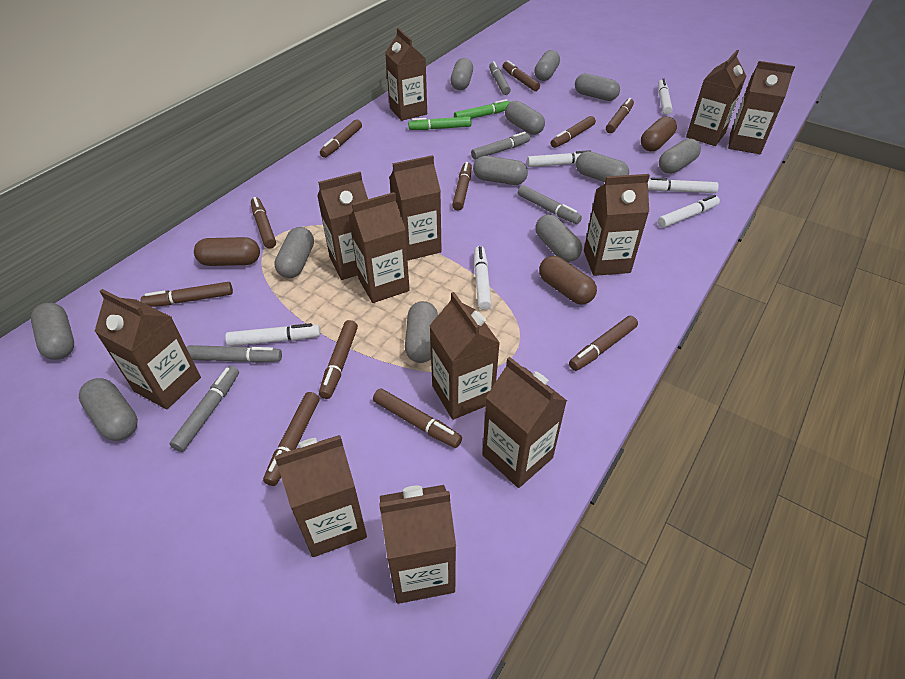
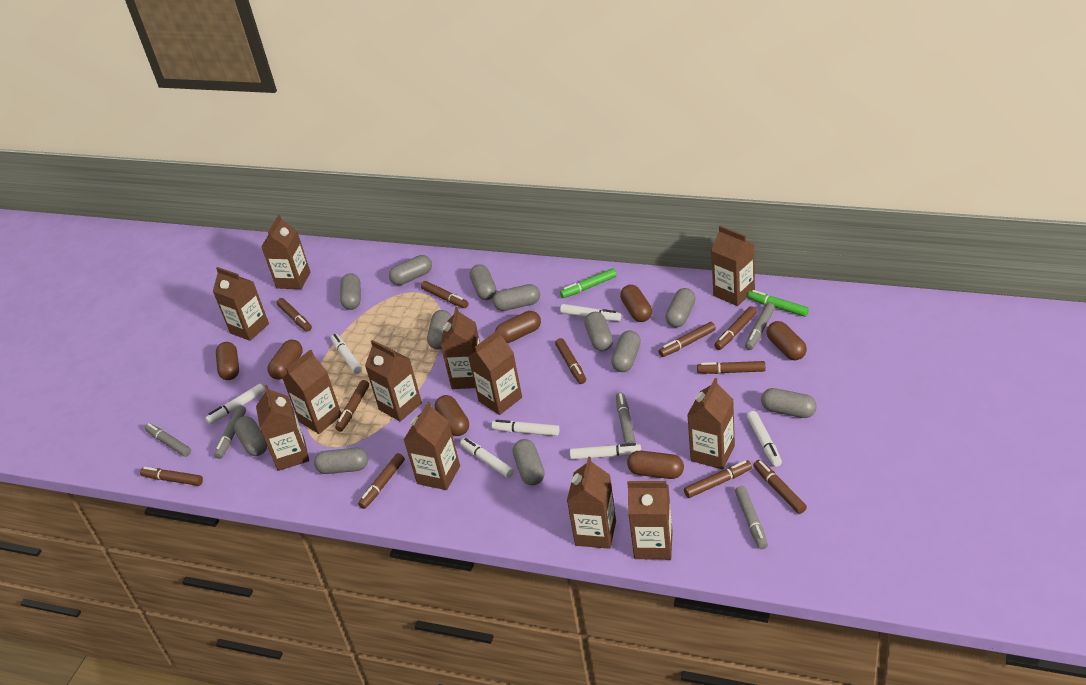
brown capsule: 3 -> 7
white marker: 6 -> 7

